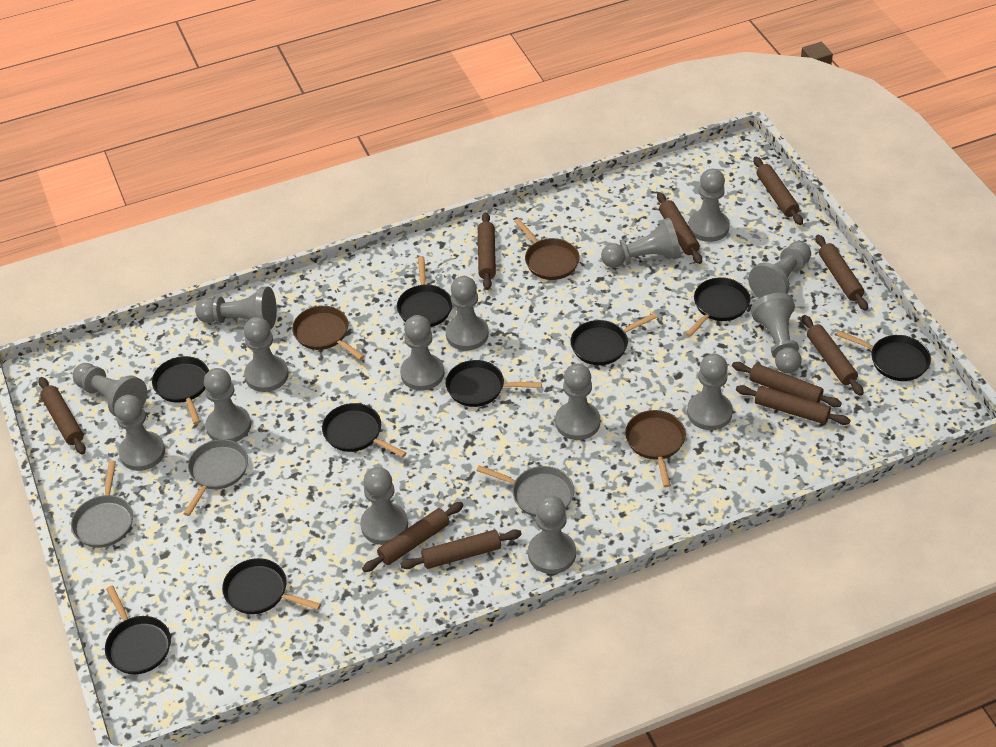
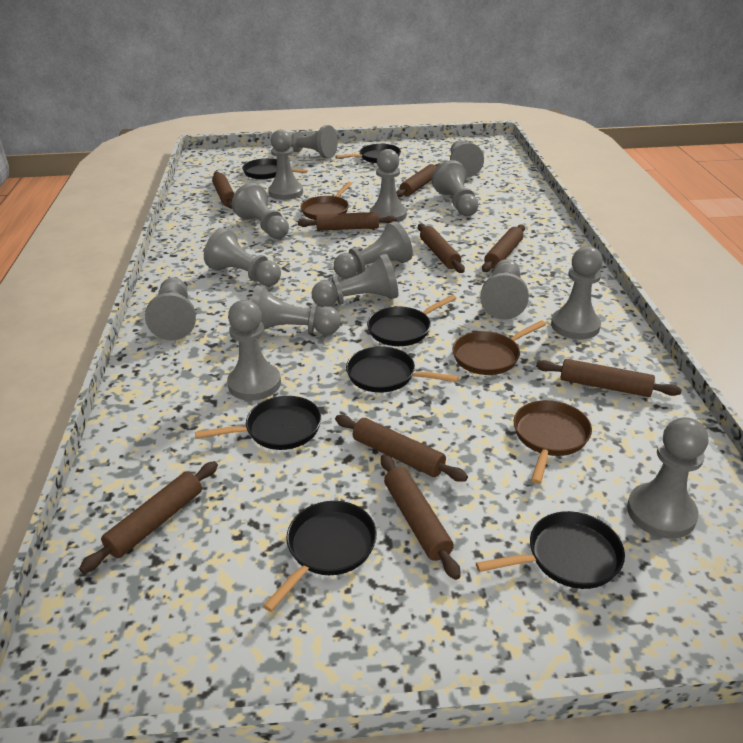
black pan: 9 -> 7
brown rolling pin: 10 -> 9
grey pan: 3 -> 0

